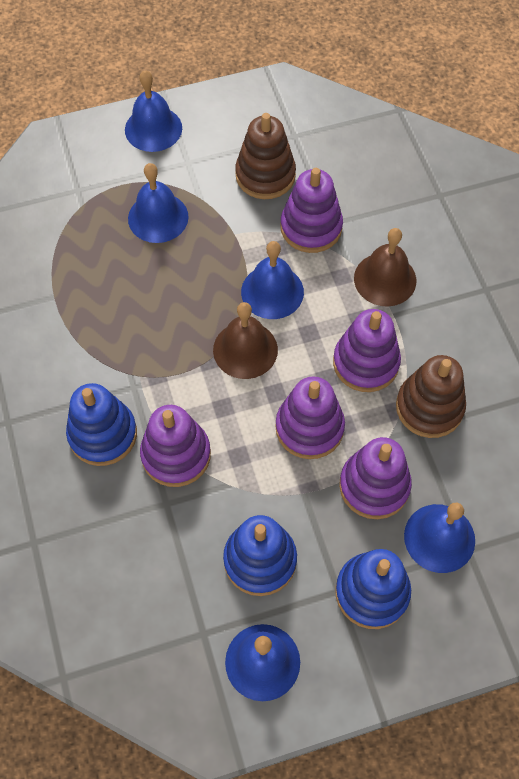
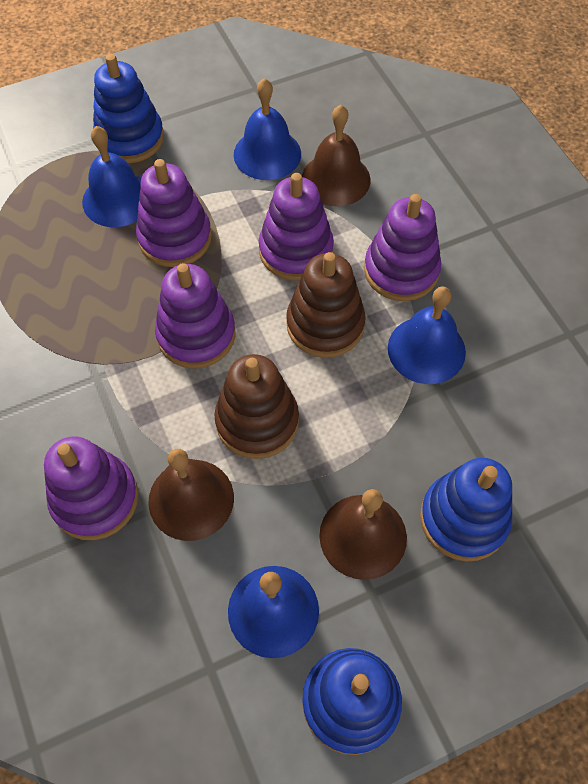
blue bell: 5 -> 4
brown bell: 2 -> 3

